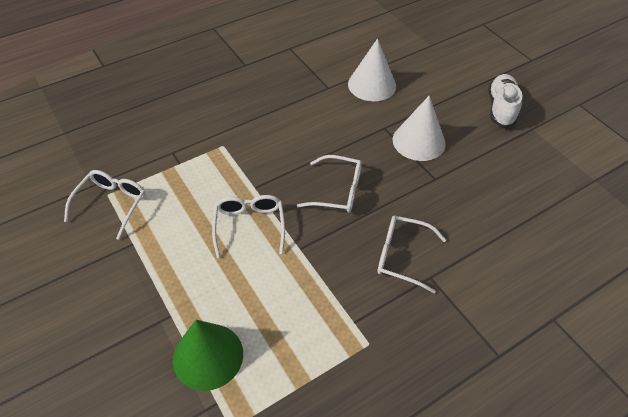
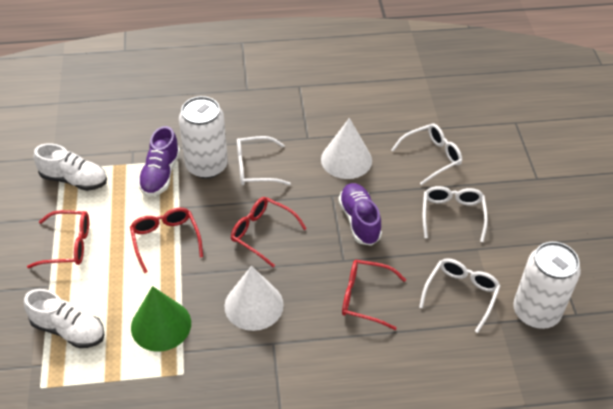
purple shoe: 0 -> 2
red glasses: 0 -> 4
white can: 0 -> 2
white shoe: 1 -> 2

